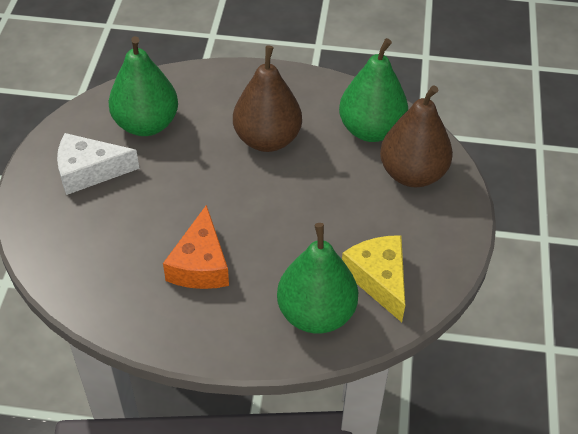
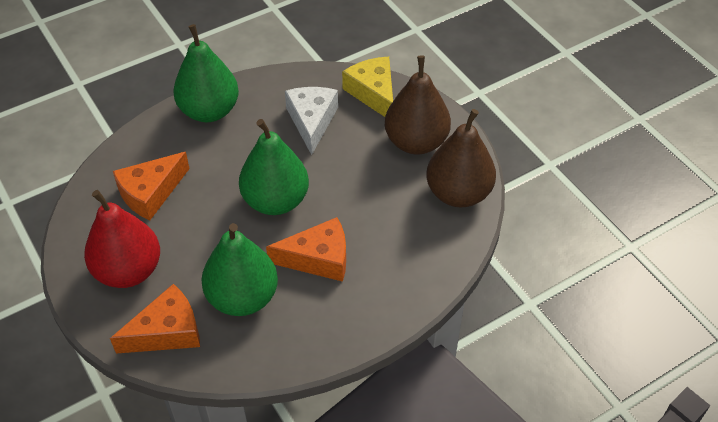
orange cheese: 1 -> 3
red pear: 0 -> 1

